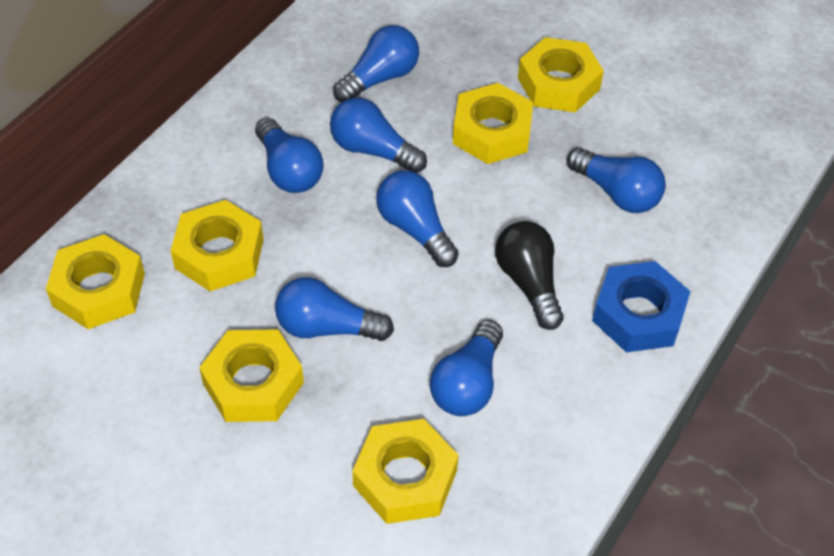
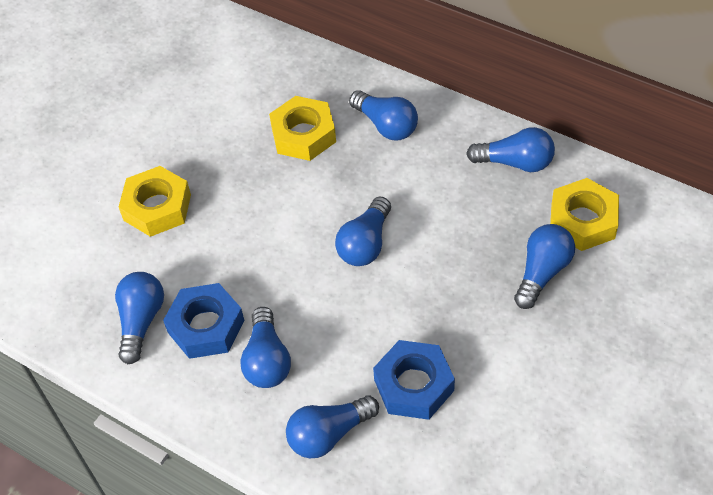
black light bulb: 1 -> 0
blue nut: 1 -> 2
yellow nut: 6 -> 3

